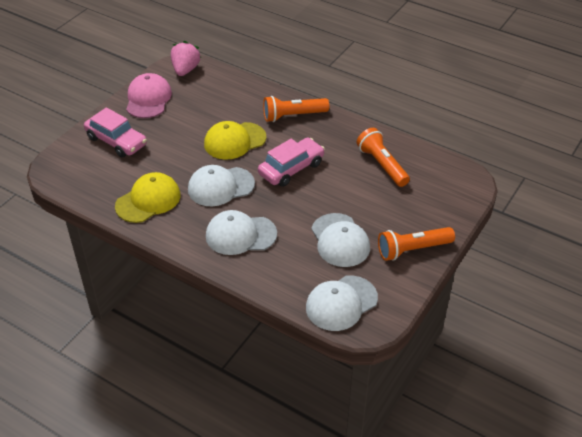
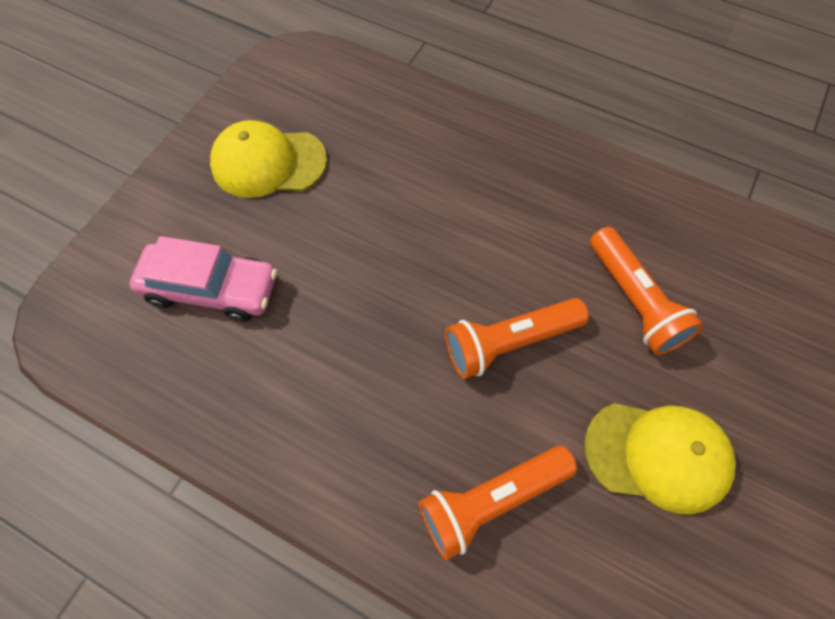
pink cap: 1 -> 0
pink car: 2 -> 1
pink strawberry: 1 -> 0
white cap: 4 -> 0

